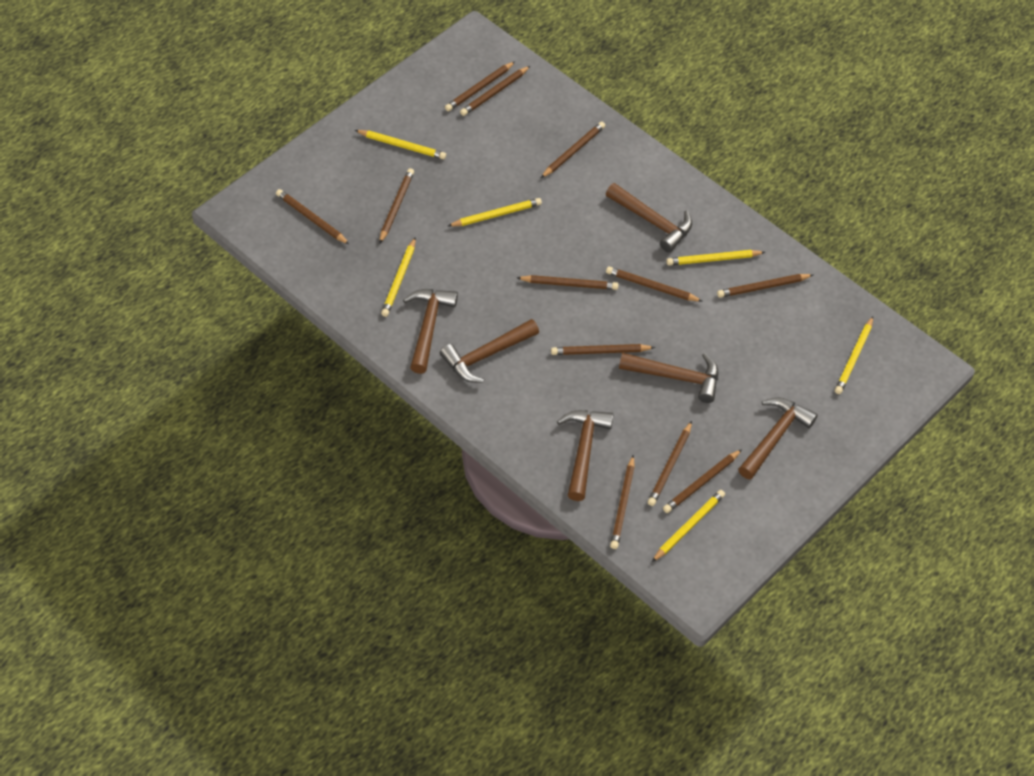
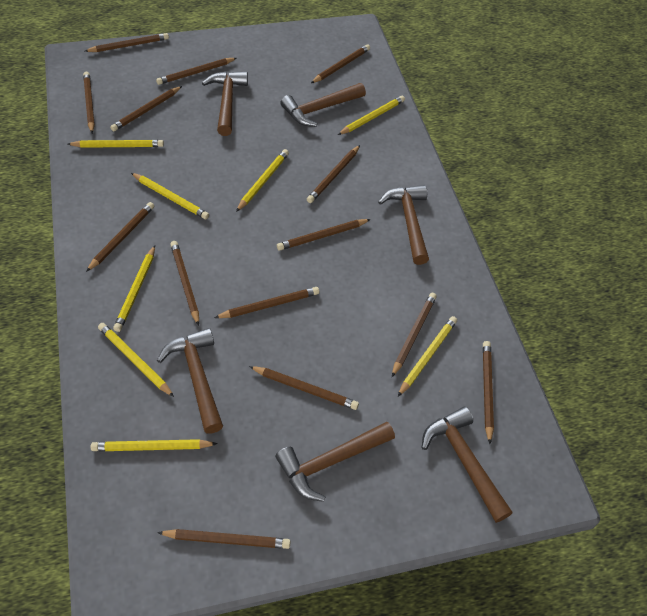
brown pencil: 12 -> 14
yellow pencil: 6 -> 8

